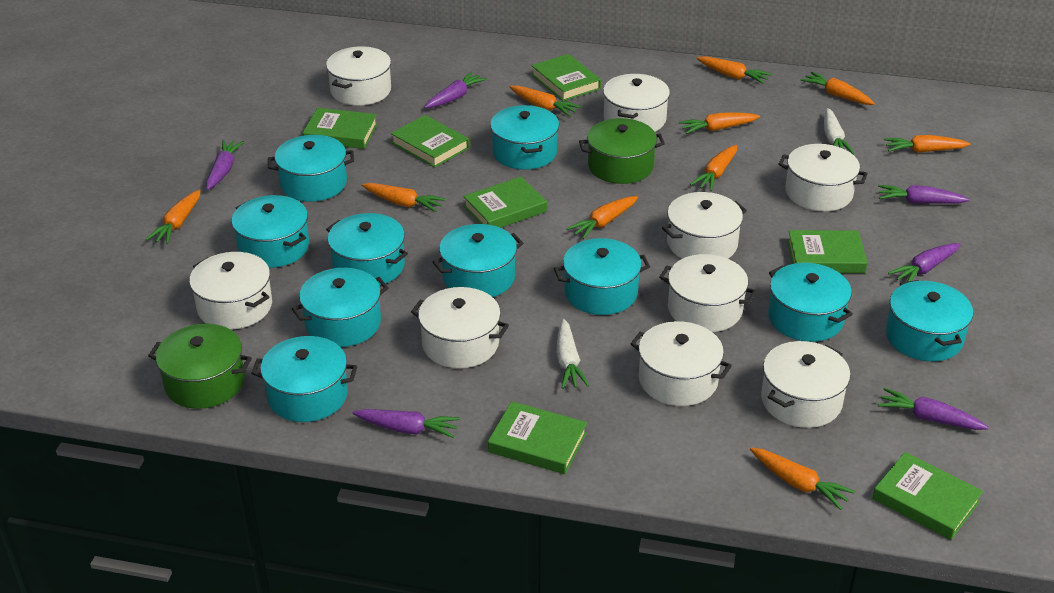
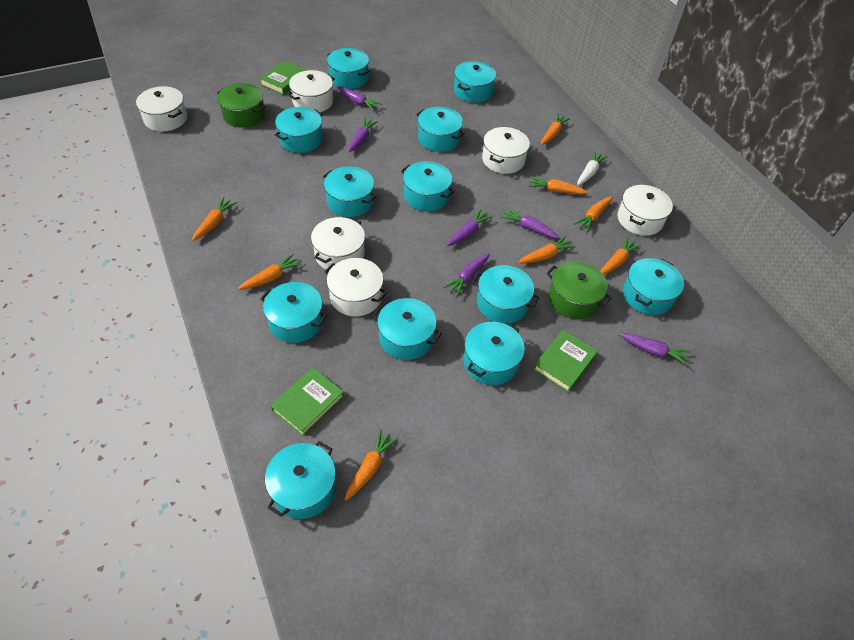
green book: 7 -> 3
orange carrot: 10 -> 8
turquoise pot: 10 -> 12
white carrot: 2 -> 1
white pot: 9 -> 6

